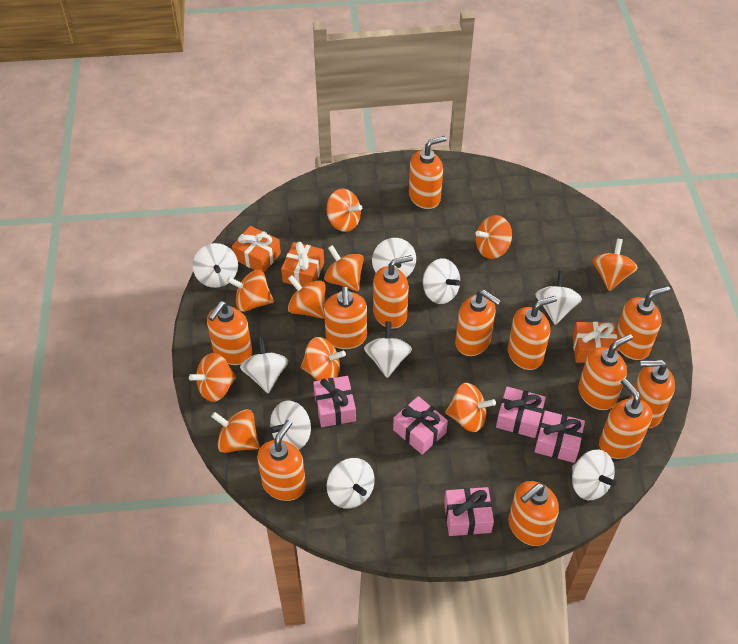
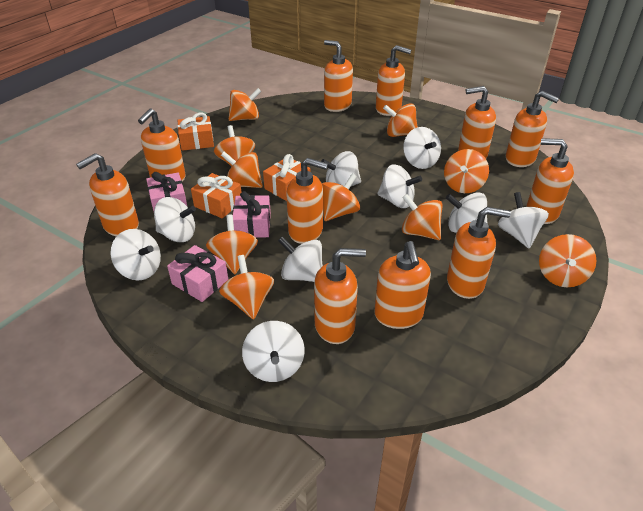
orange soap dispenser: 12 -> 11
pink gift: 5 -> 3

